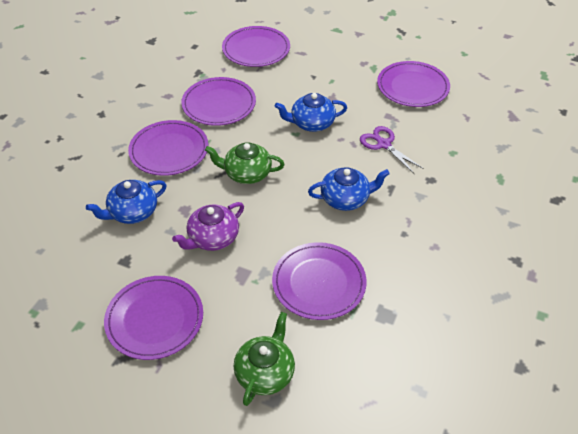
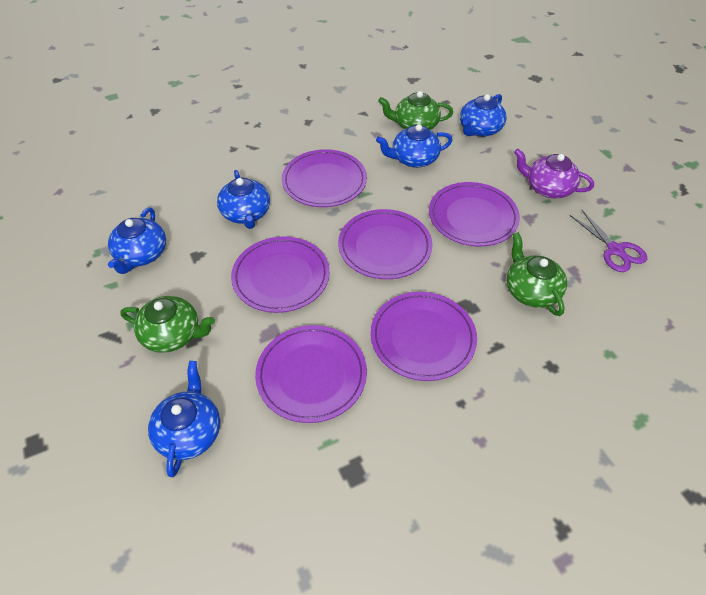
blue teapot: 3 -> 5
green teapot: 2 -> 3

